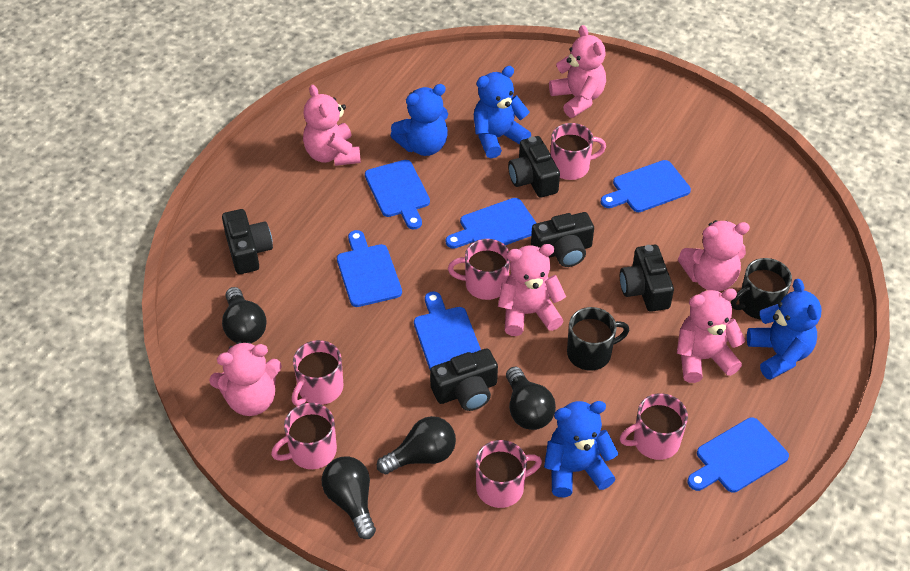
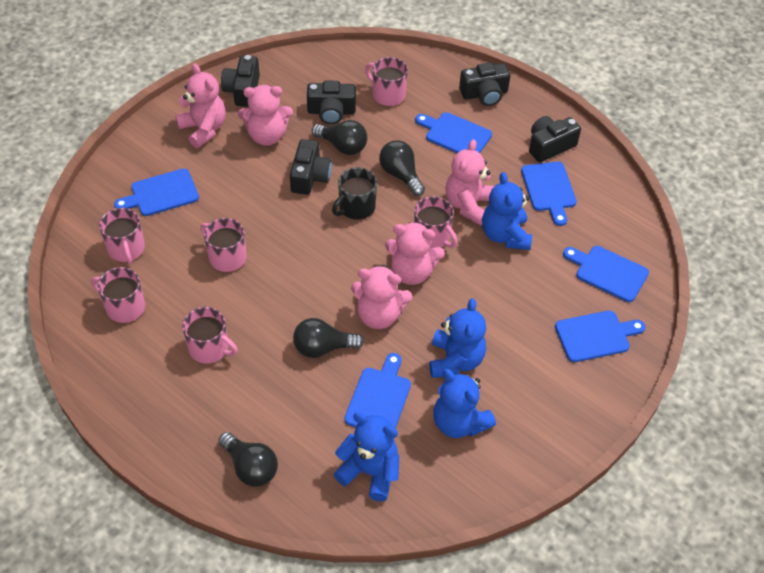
black mug: 2 -> 1
pink teddy bear: 6 -> 5

